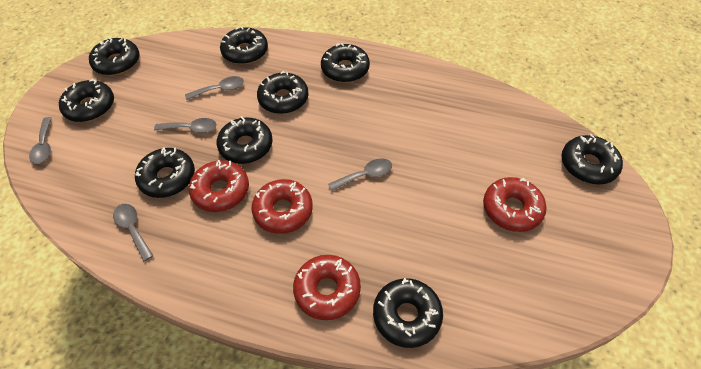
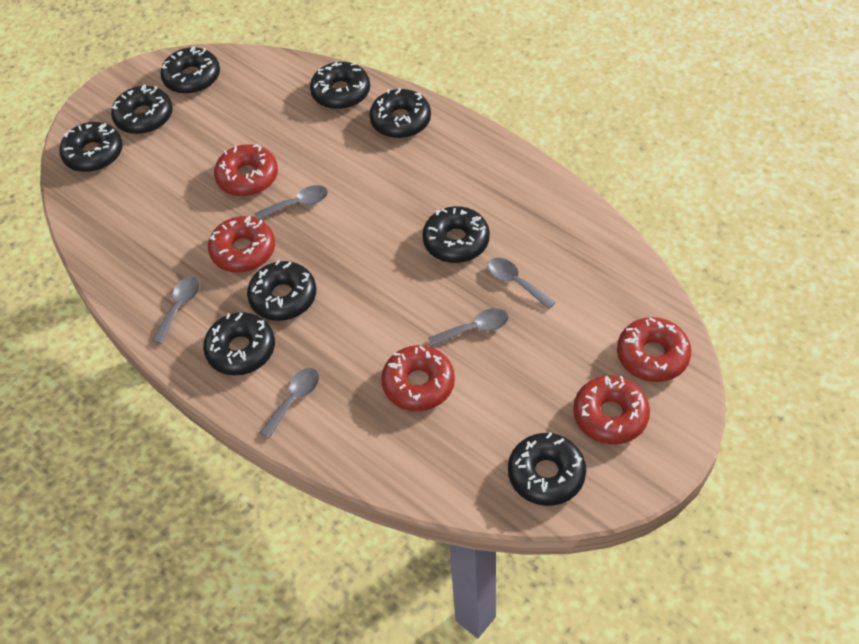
red donut: 4 -> 5

